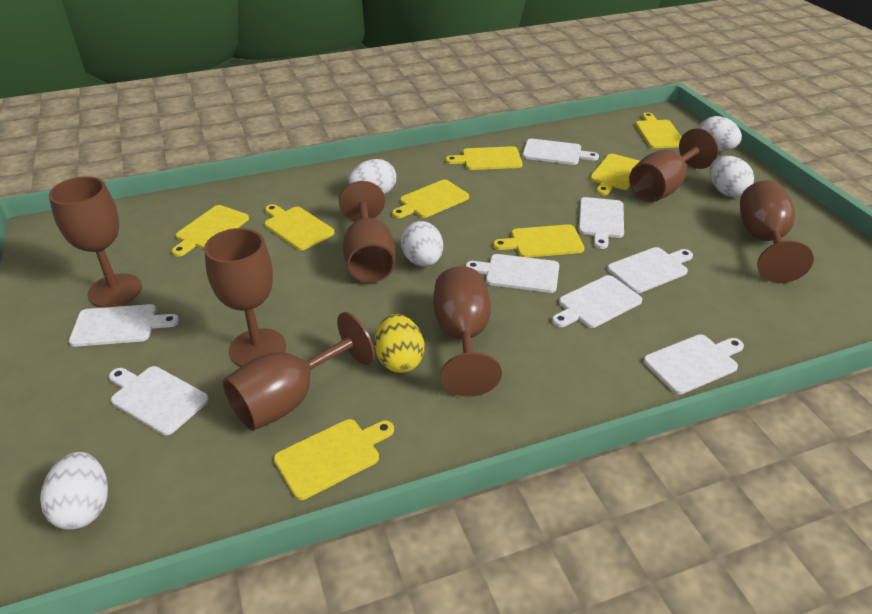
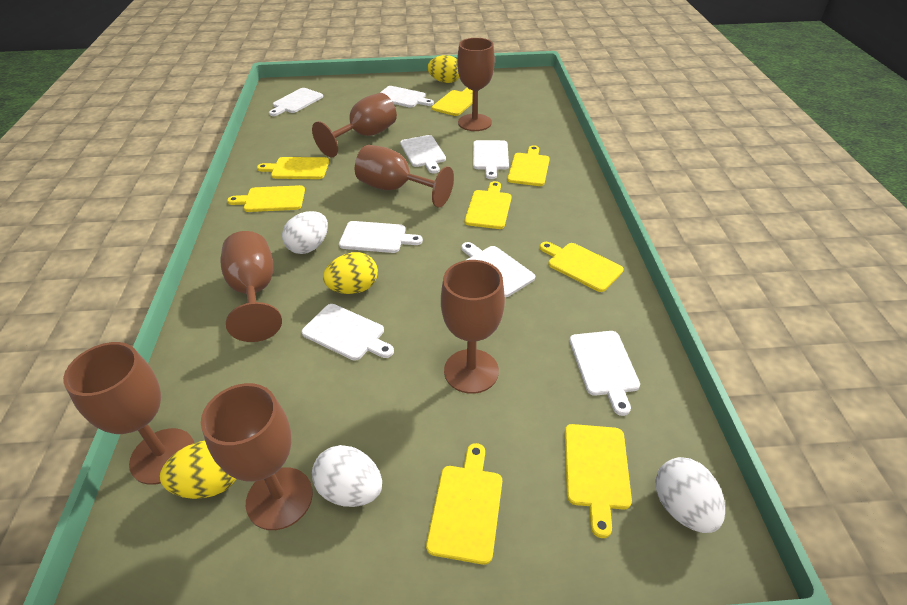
white egg: 5 -> 3
yellow egg: 1 -> 3

